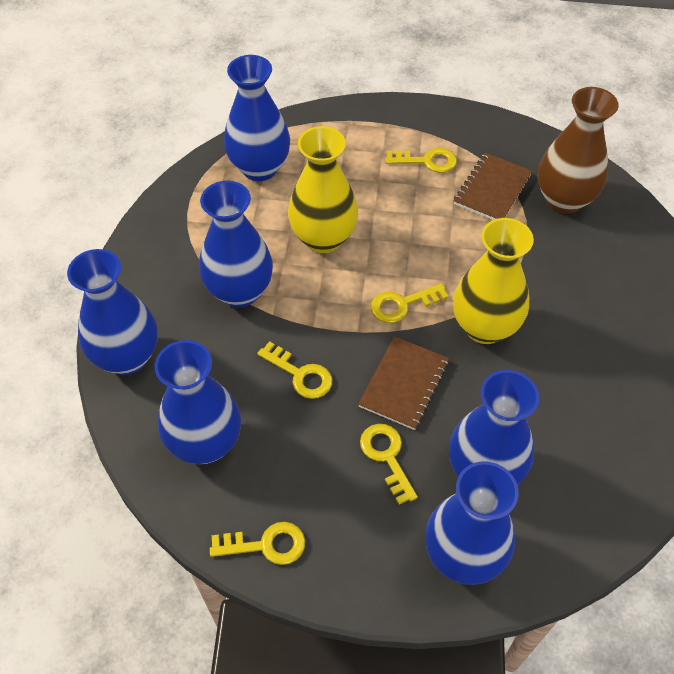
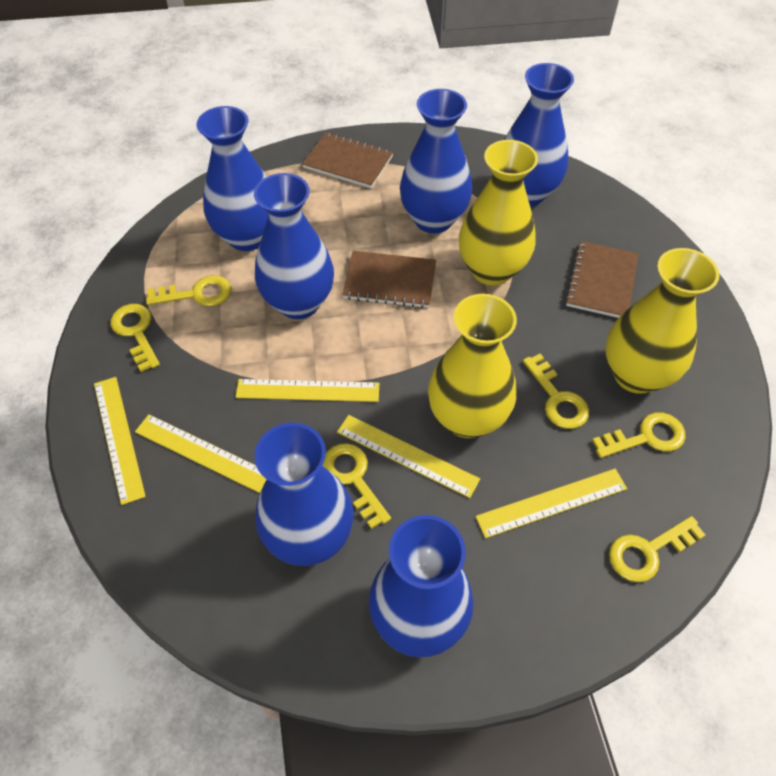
brown notebook: 2 -> 3
brown vase: 1 -> 0
yellow key: 5 -> 6
yellow ruler: 0 -> 5
yellow vase: 2 -> 3

